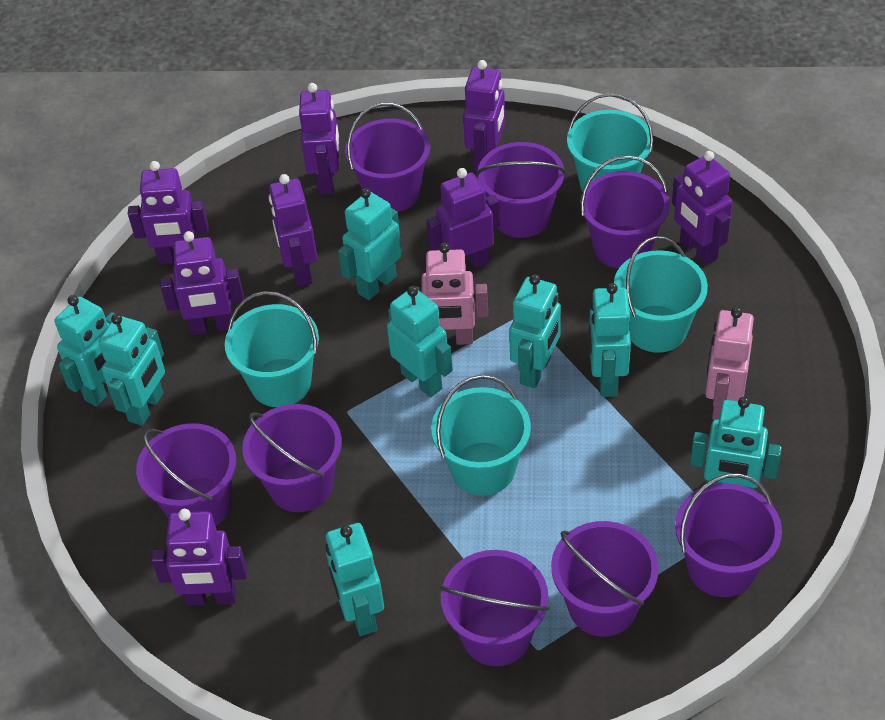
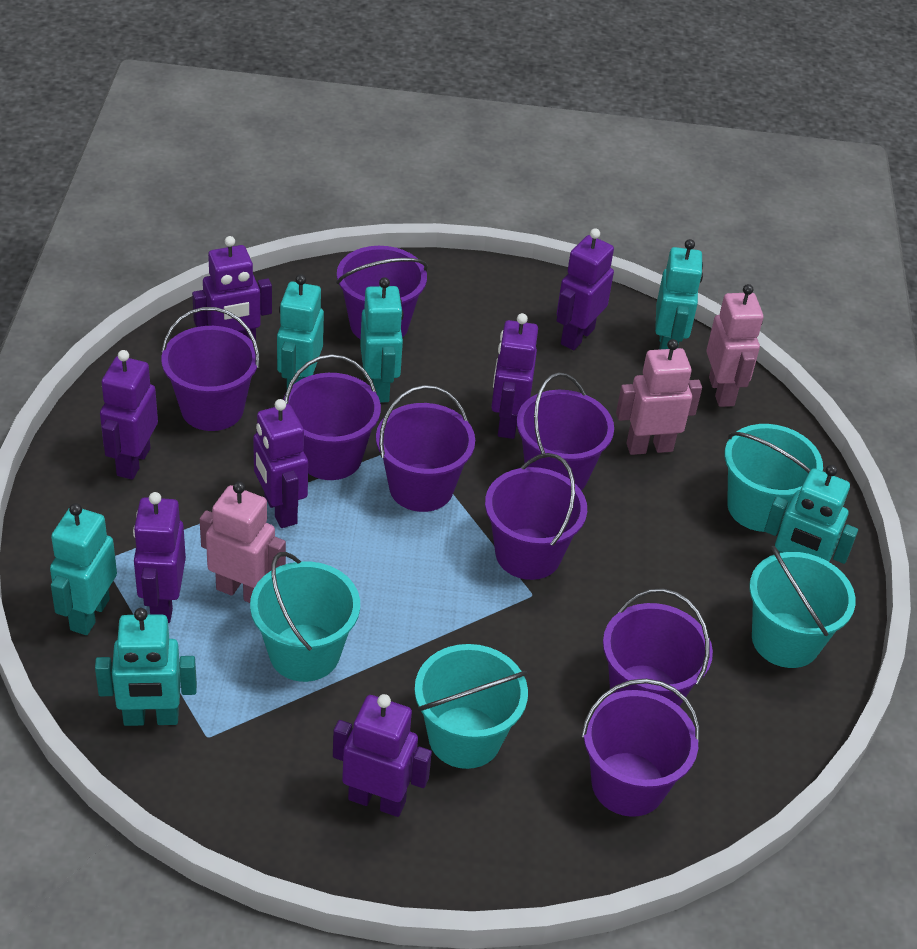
pink robot: 2 -> 3
purple robot: 8 -> 7
turquoise robot: 8 -> 6

